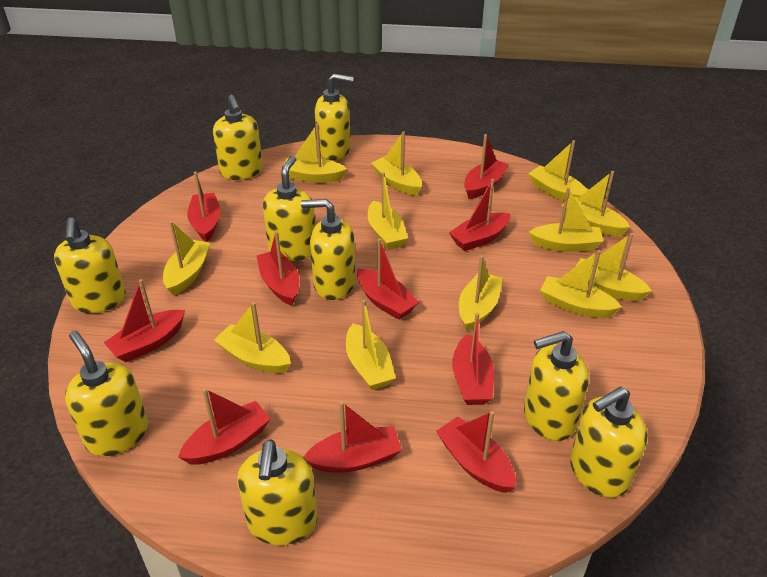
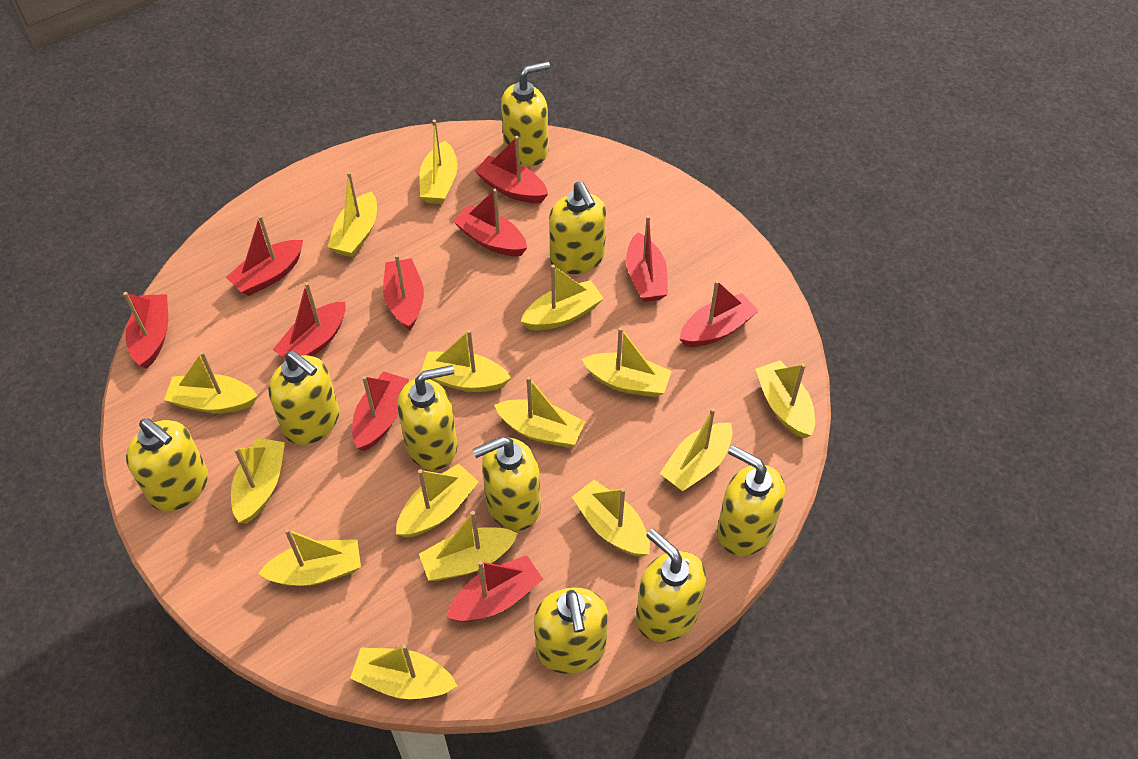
yellow boat: 12 -> 15

